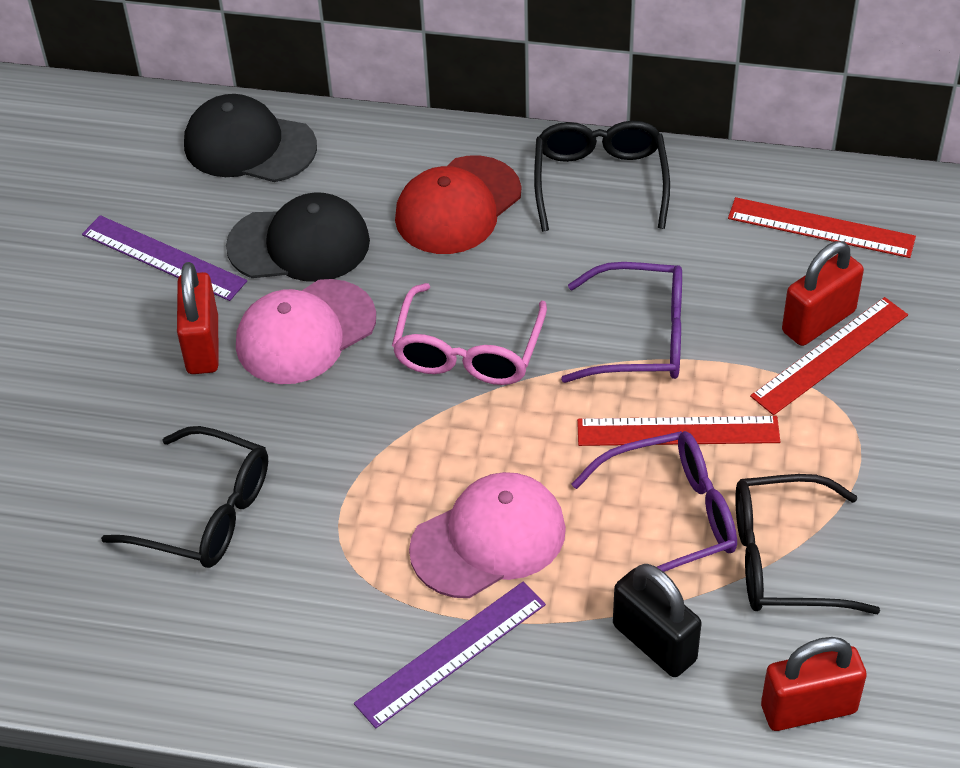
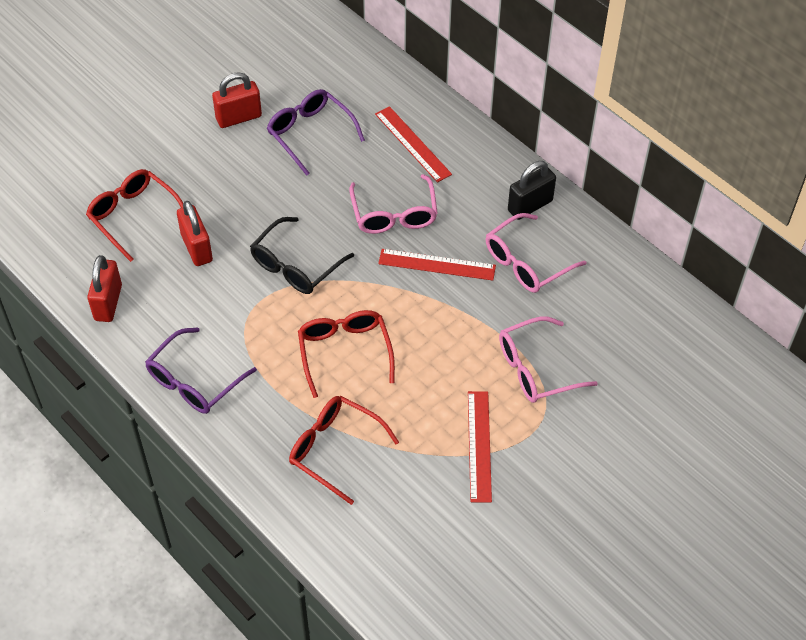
black cap: 2 -> 0
black glasses: 3 -> 1
pink cap: 2 -> 0
pink glasses: 1 -> 3
purple ruler: 2 -> 0
red cap: 1 -> 0
red glasses: 0 -> 3

